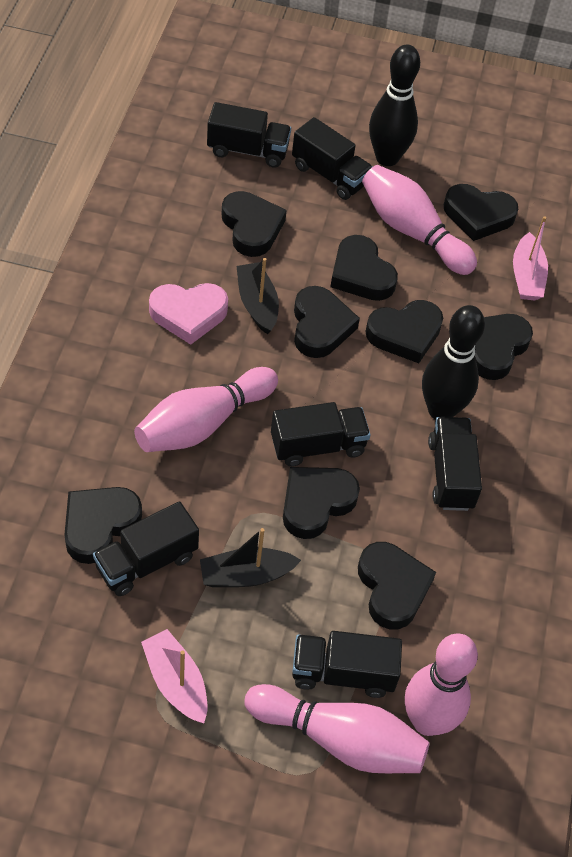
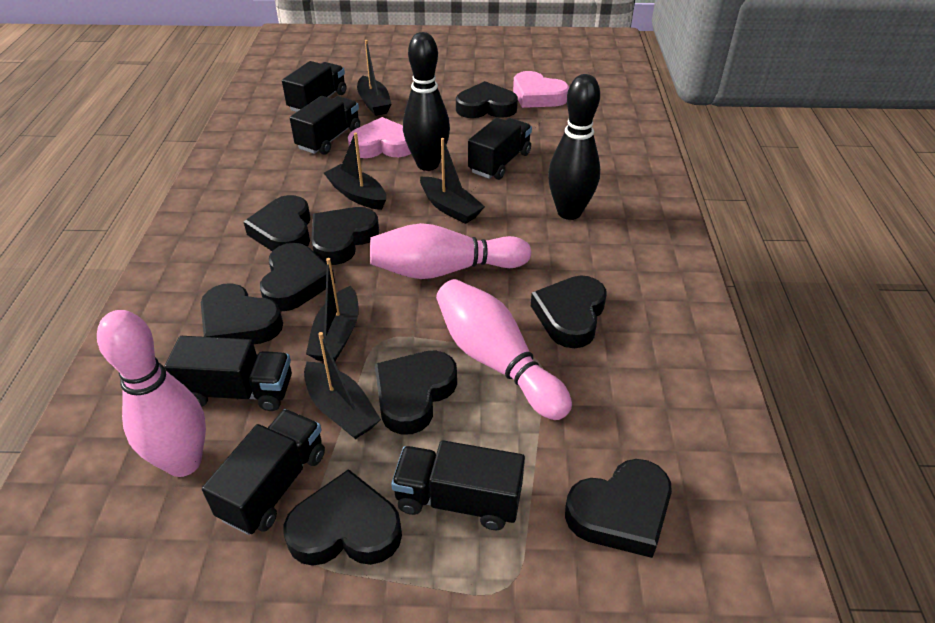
black boat: 2 -> 5
pink boat: 2 -> 0
pink bowling pin: 4 -> 3
pink heart: 1 -> 2

